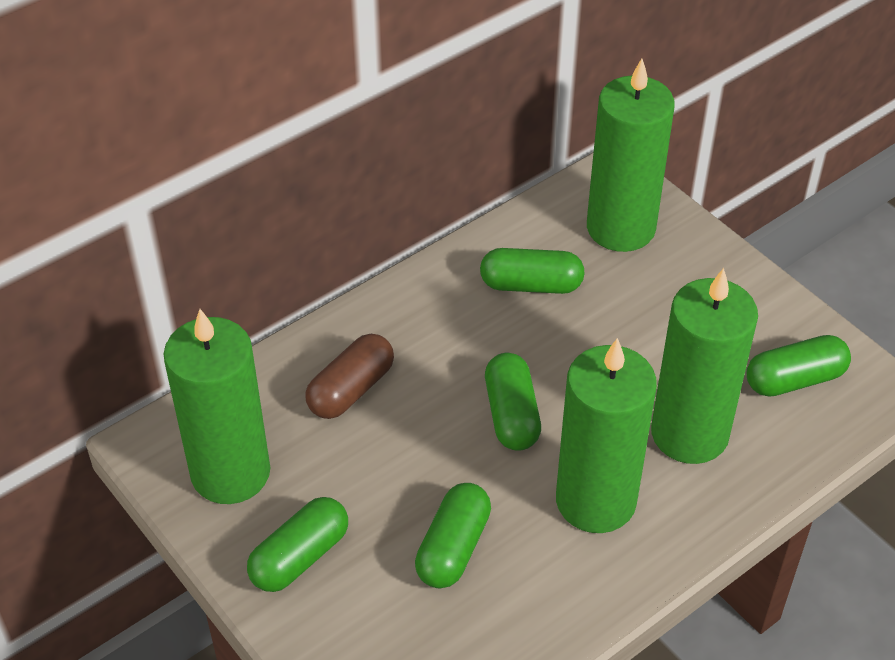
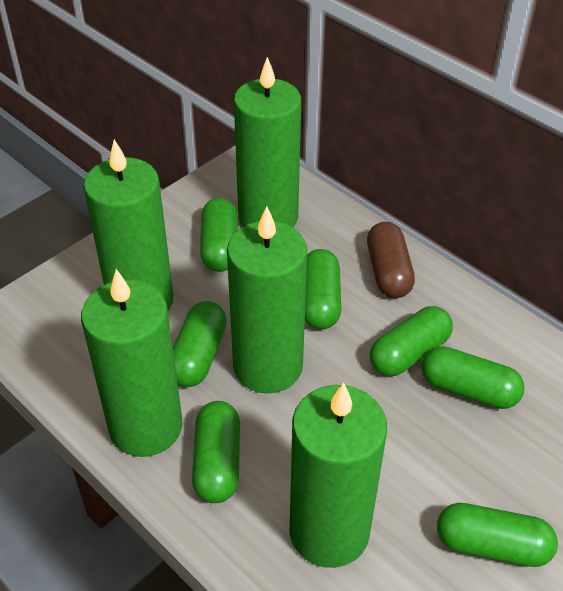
green candle: 4 -> 5
green capsule: 5 -> 7

